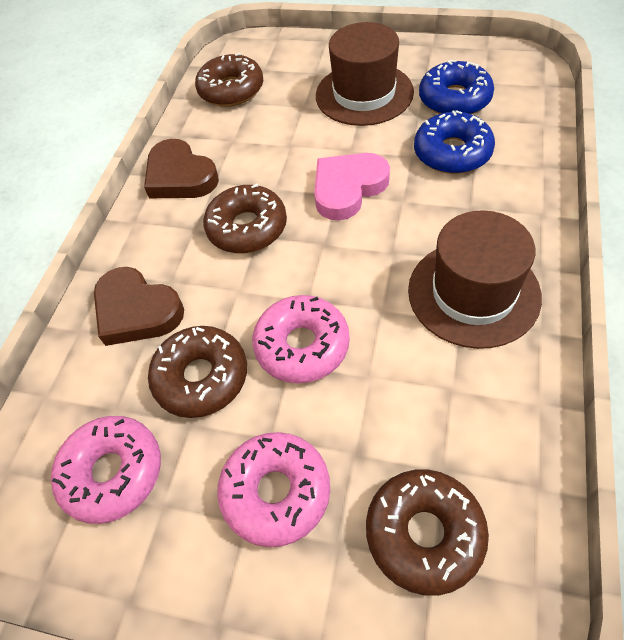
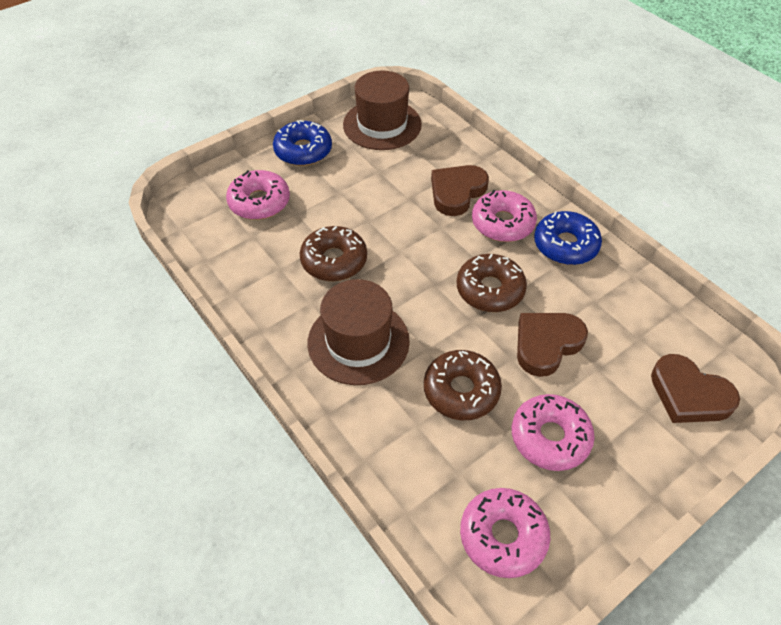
brown donut: 4 -> 3
brown heart: 2 -> 3
pink donut: 3 -> 4
pink heart: 1 -> 0

